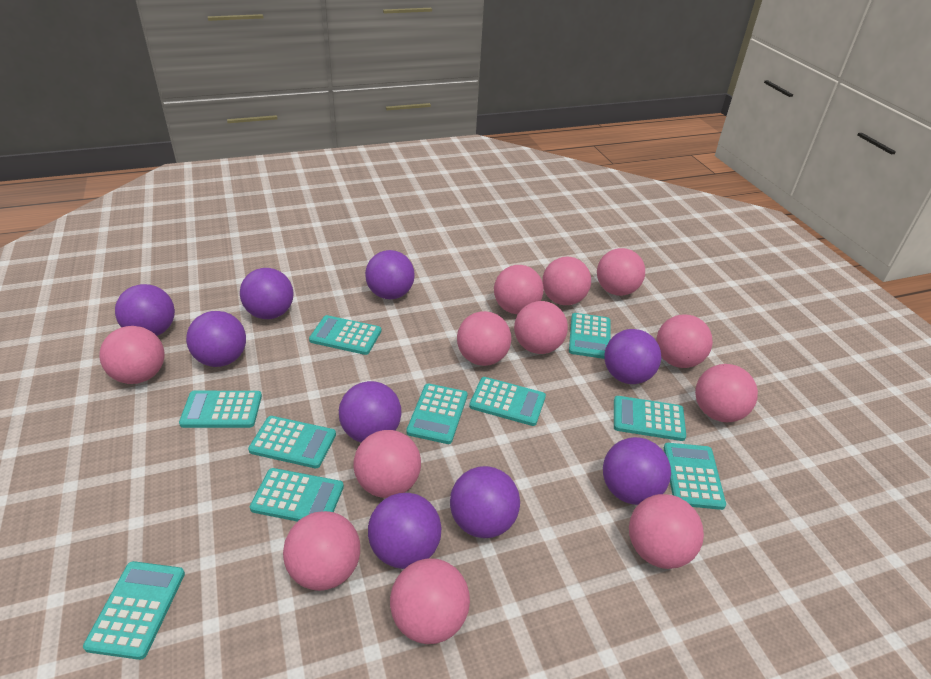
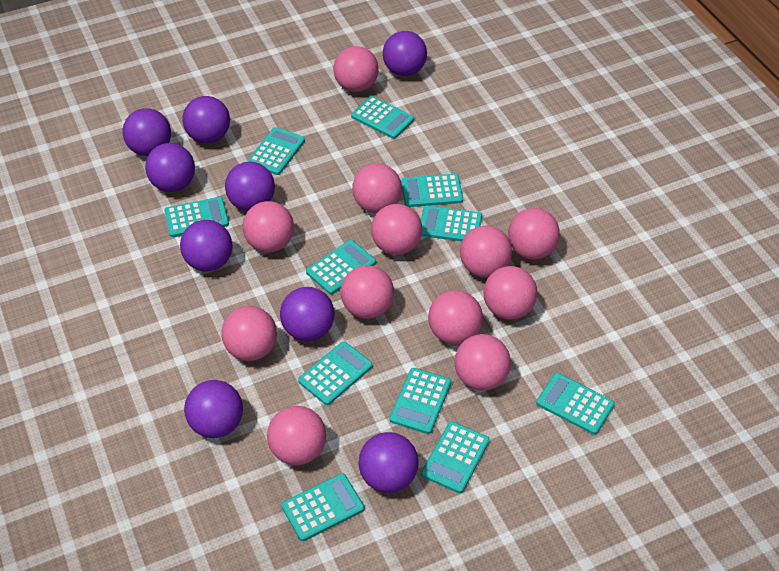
turquoise calculator: 10 -> 11

